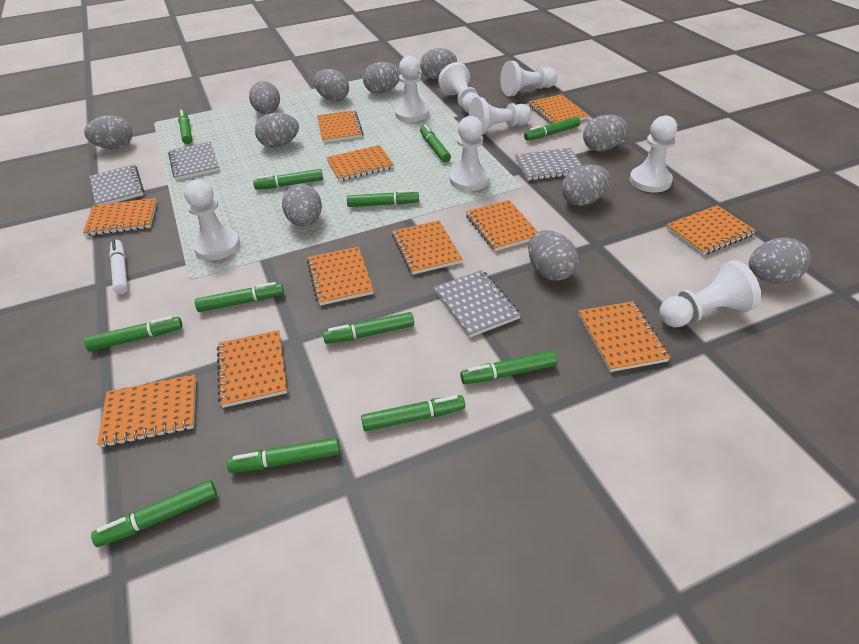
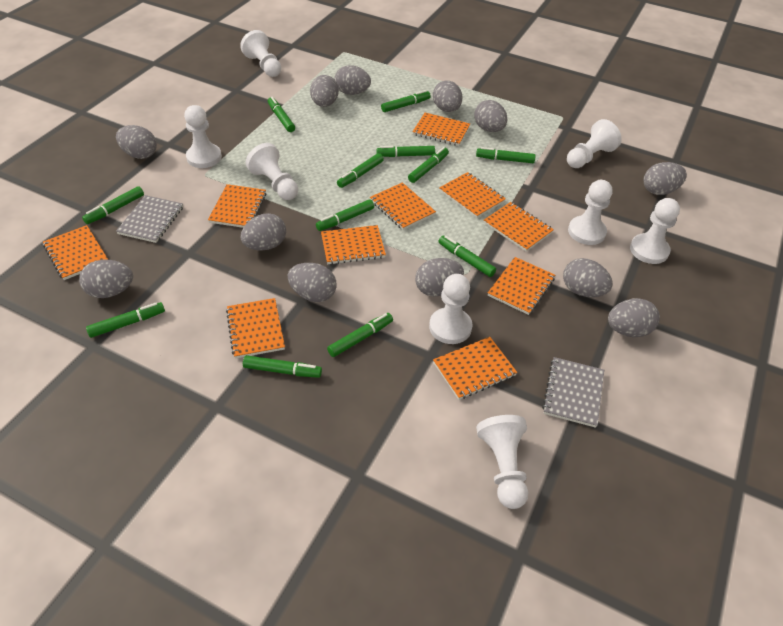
grey egg: 11 -> 12
grey notebook: 4 -> 2
orange notebook: 11 -> 10
white marker: 1 -> 0

